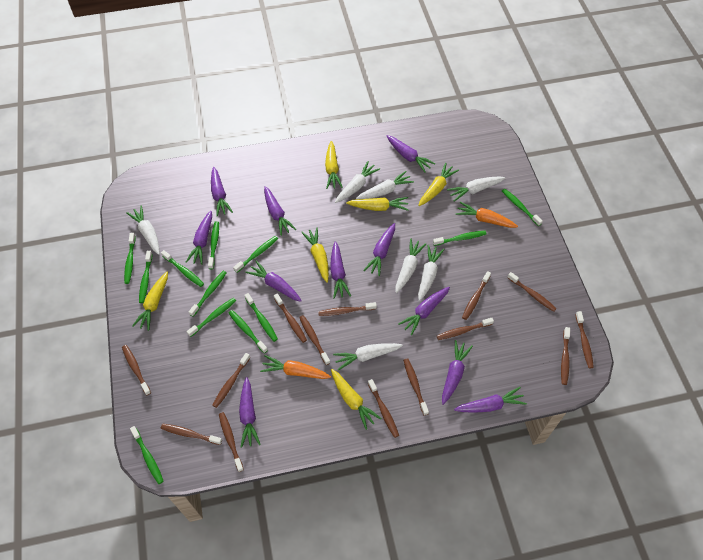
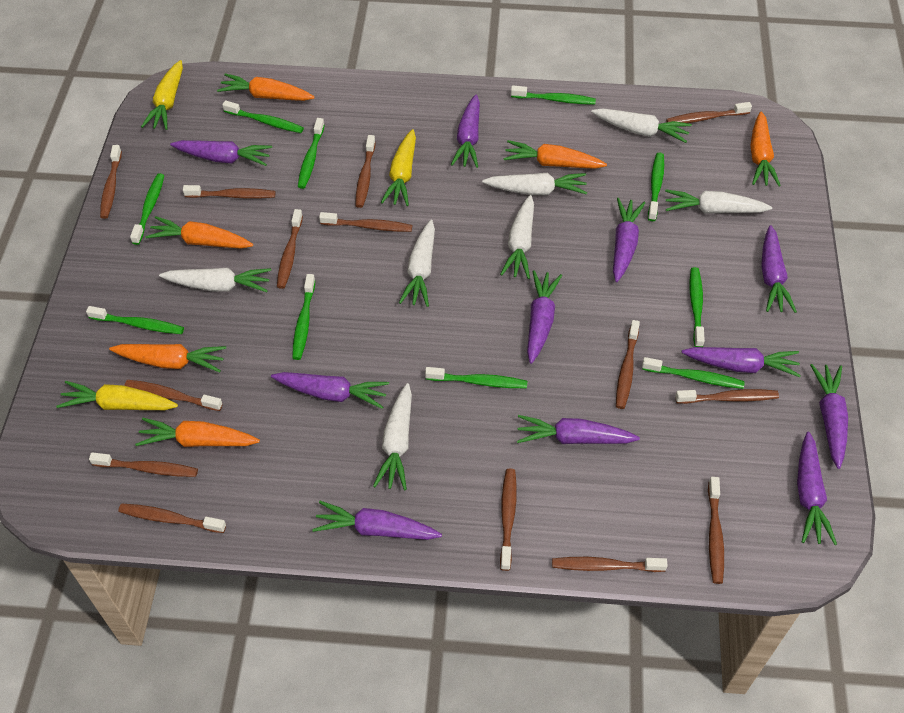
green toothbrush: 12 -> 10
orange carrot: 2 -> 6
yellow carrot: 6 -> 3

